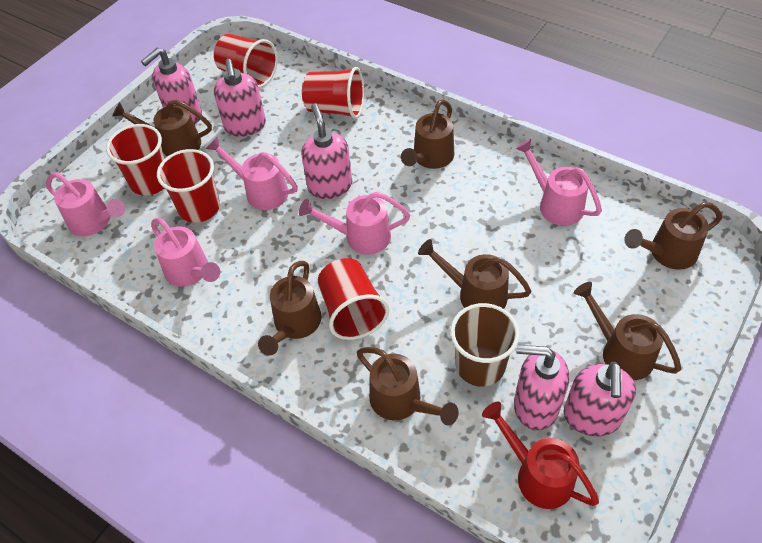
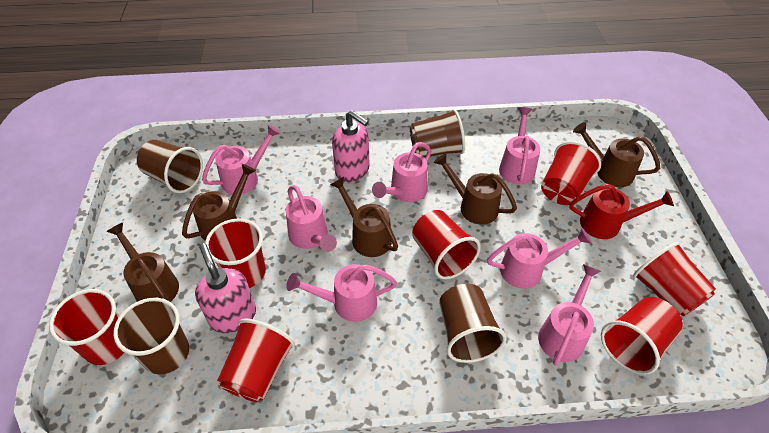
brown cup: 1 -> 4
brown watering can: 7 -> 5
pink soap dispenser: 5 -> 2
pink watering can: 5 -> 7
red cup: 5 -> 7

